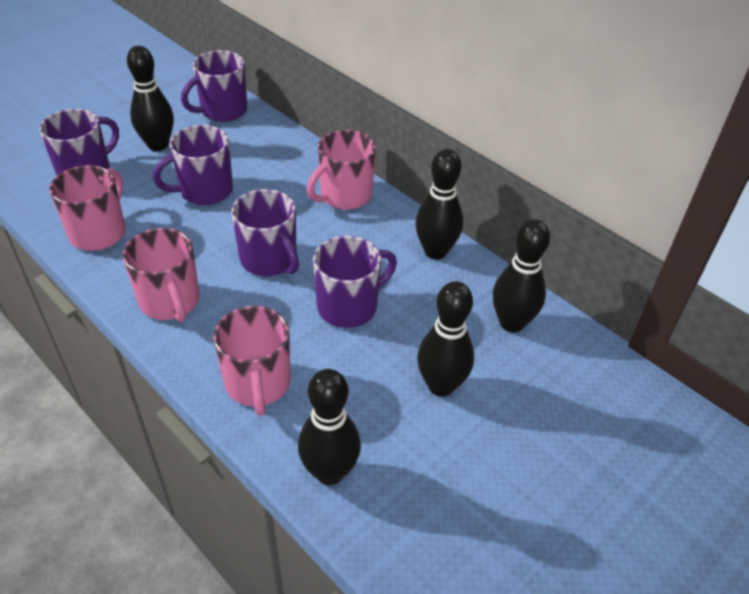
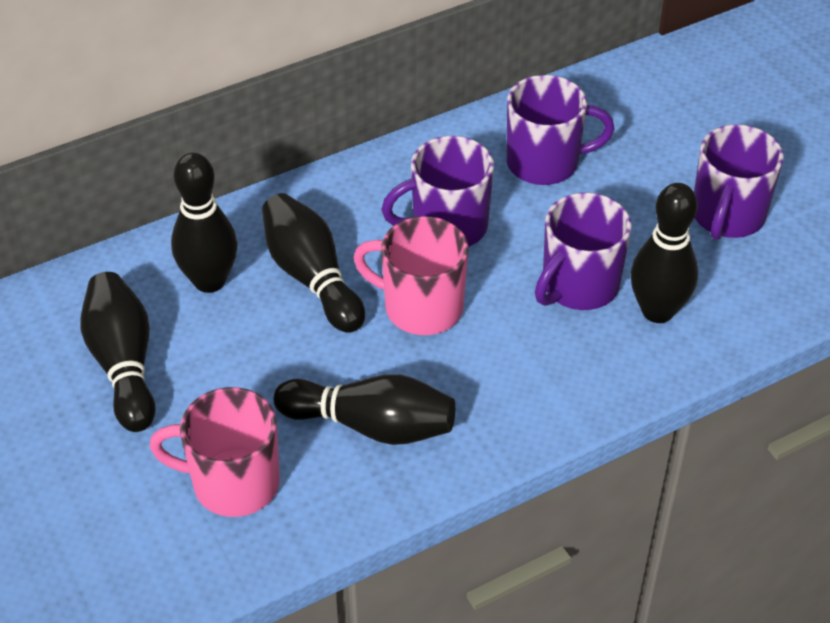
pink mug: 4 -> 2
purple mug: 5 -> 4

